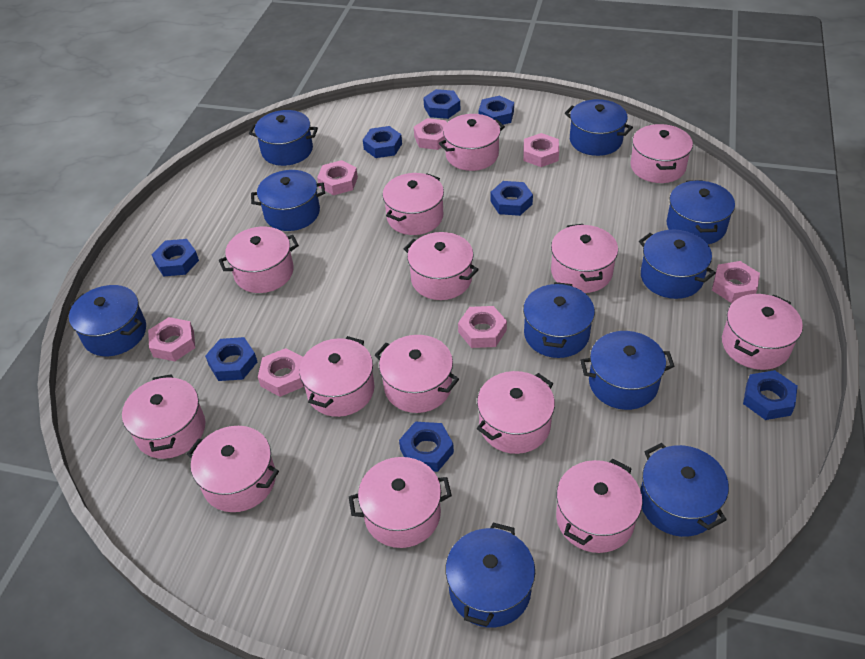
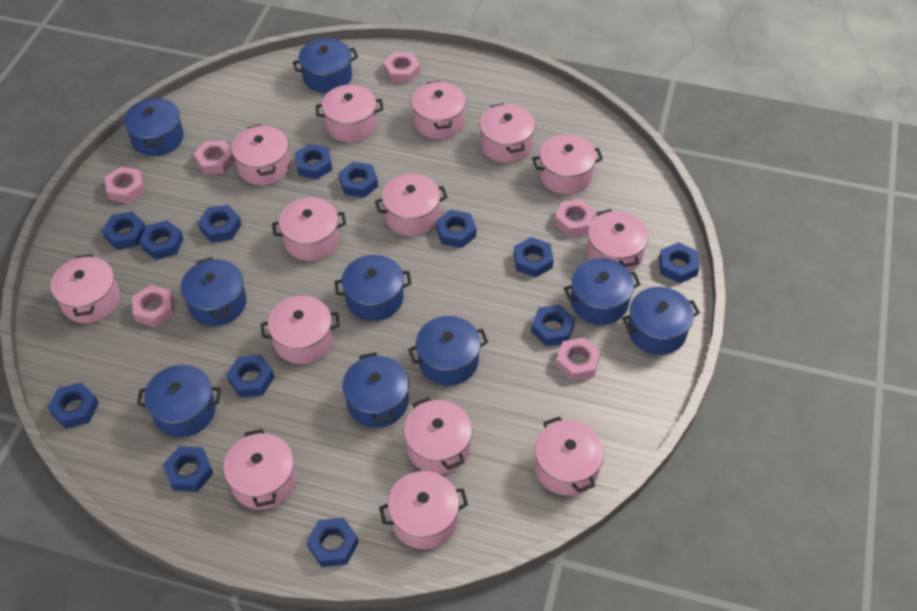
blue nut: 8 -> 13
blue pot: 10 -> 9
pink nut: 7 -> 6

